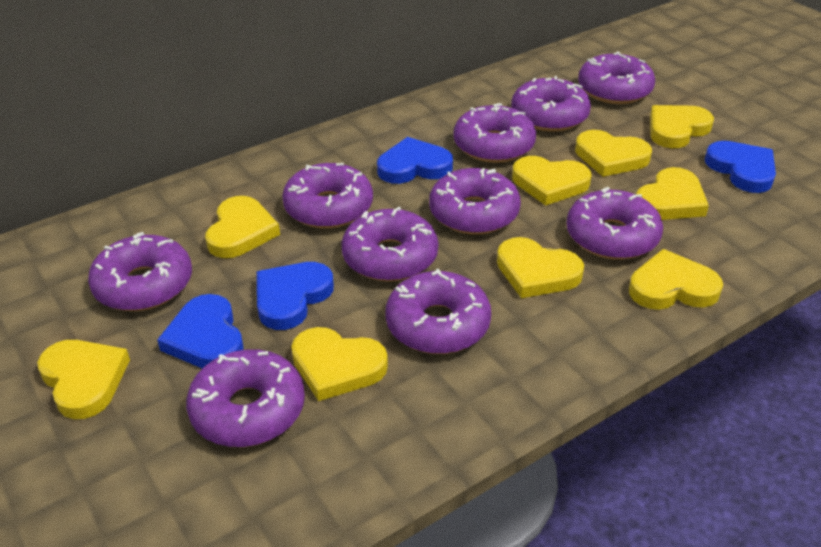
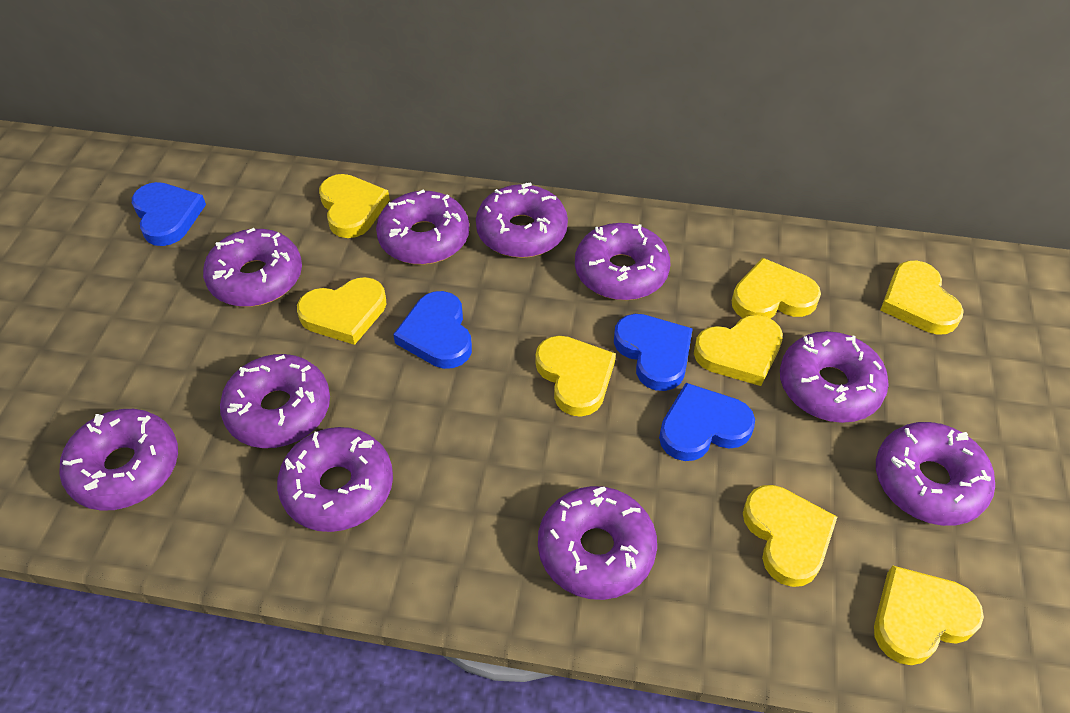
yellow heart: 9 -> 8

